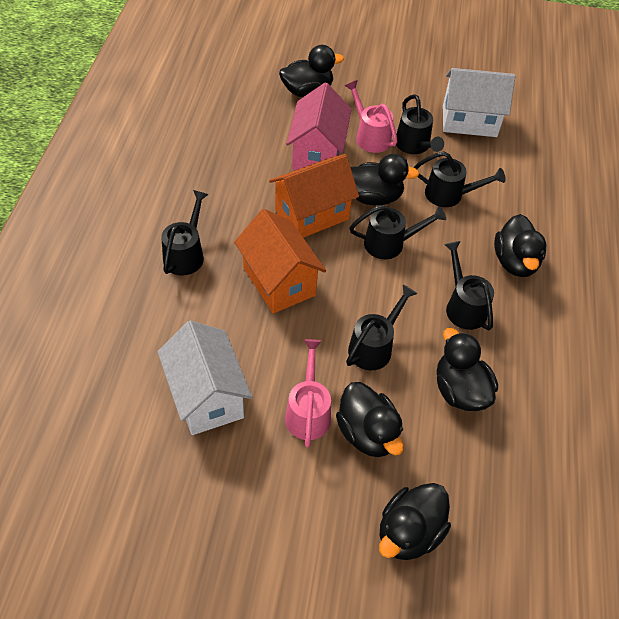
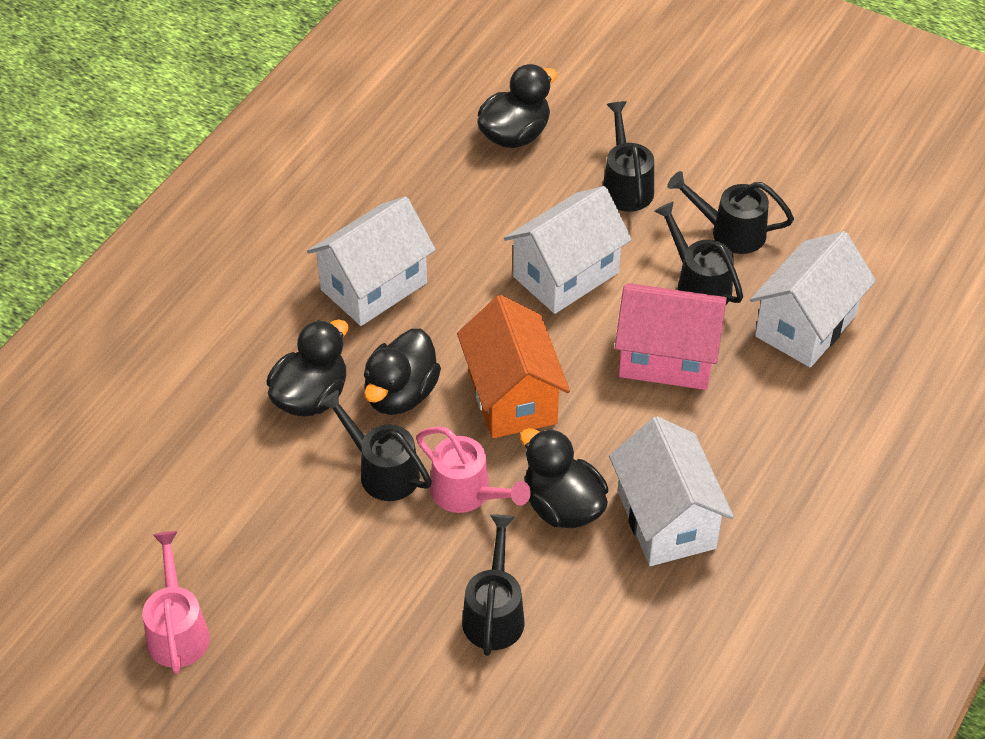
black duck: 6 -> 4
black watering can: 6 -> 5
orange house: 2 -> 1
white house: 2 -> 4

